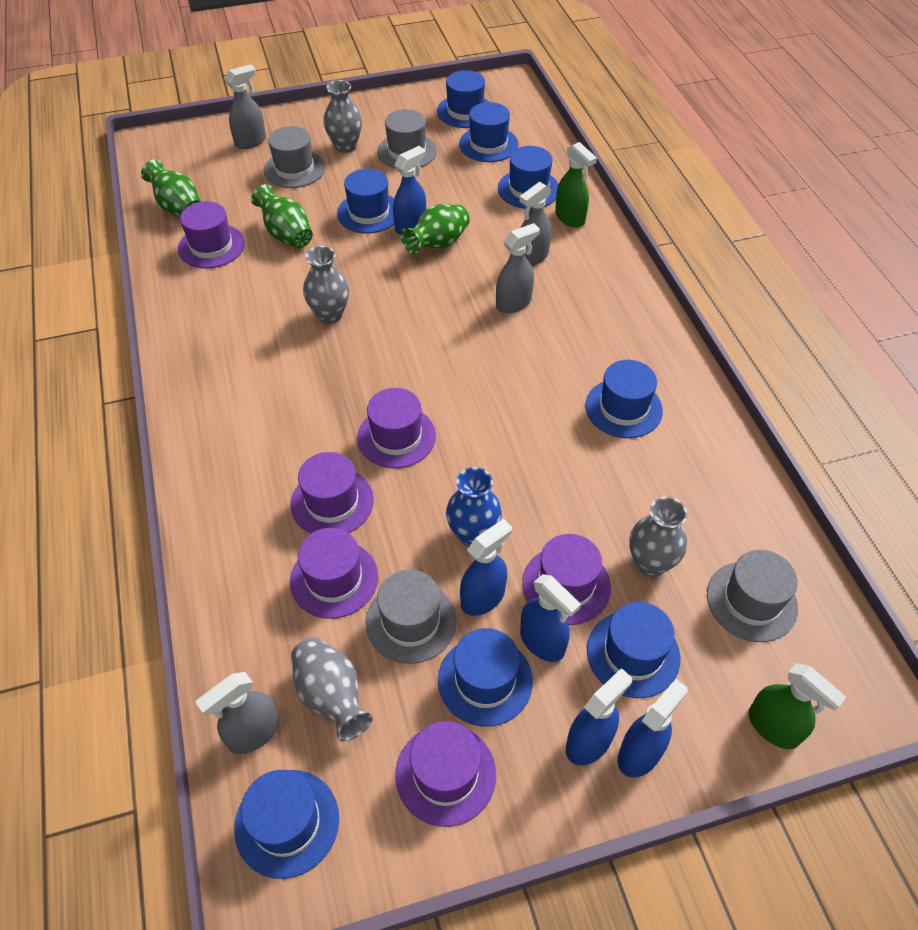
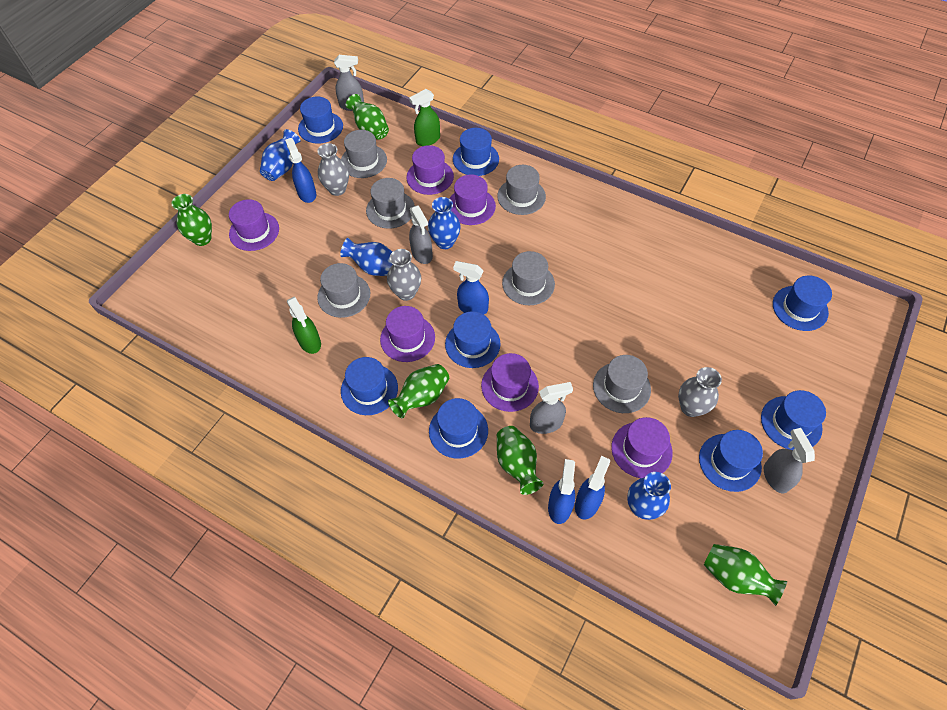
blue spray bottle: 5 -> 4
blue vase: 1 -> 4
green vase: 3 -> 5
grey hat: 4 -> 6
grey vase: 4 -> 3

